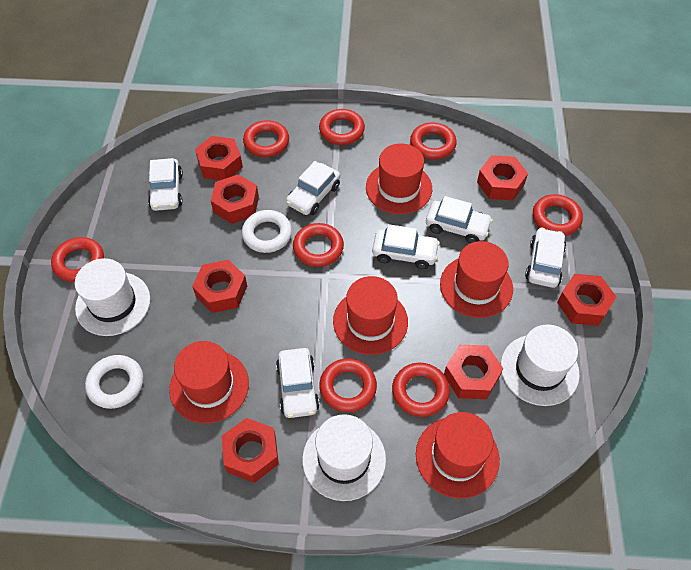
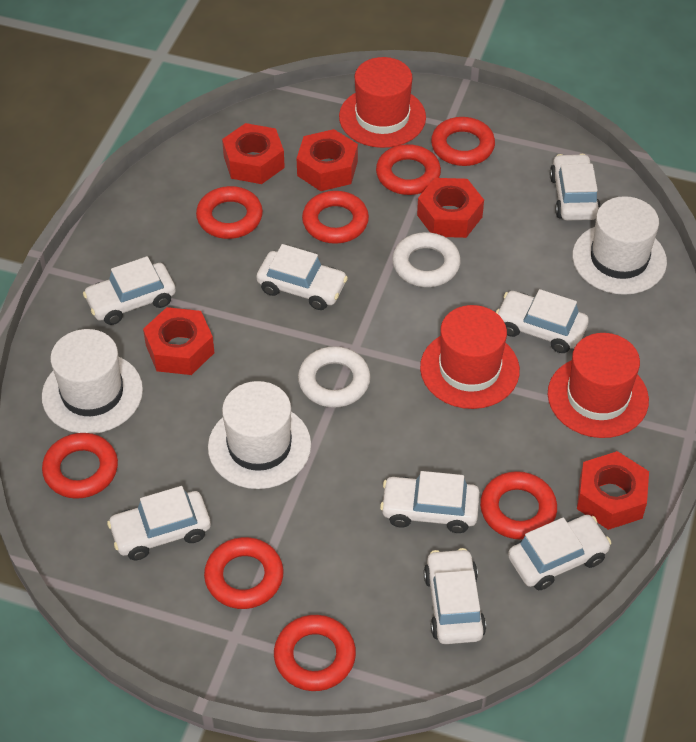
red hat: 5 -> 3
red nut: 7 -> 5
white car: 6 -> 8

